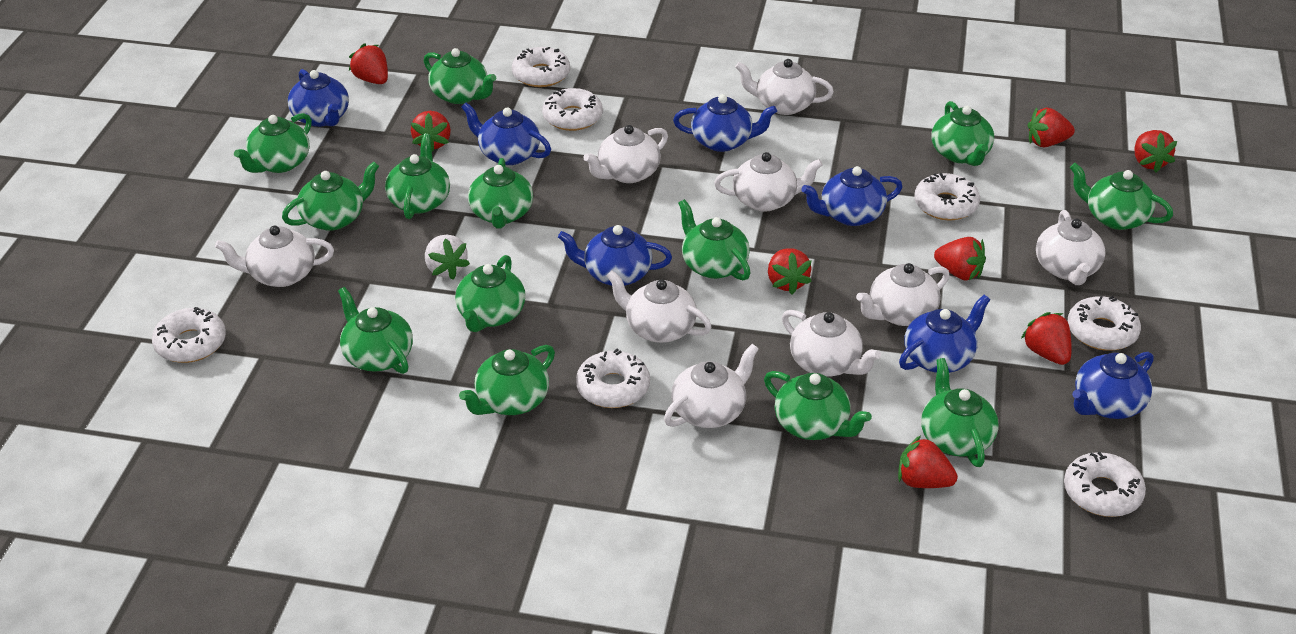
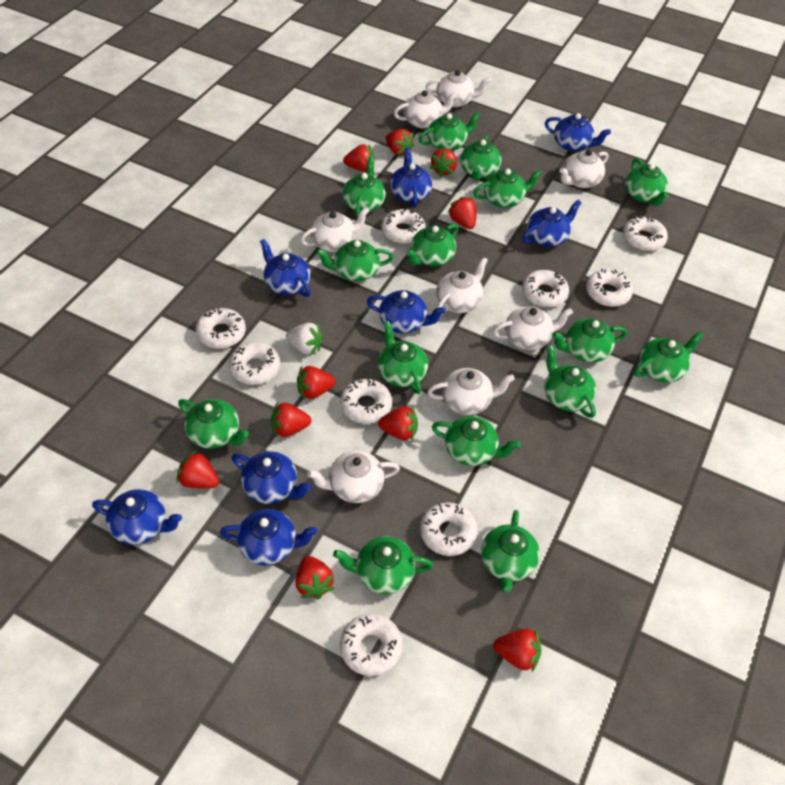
blue teapot: 7 -> 8
green teapot: 13 -> 15
red strawberry: 8 -> 10
white donut: 7 -> 9
white teapot: 9 -> 8

